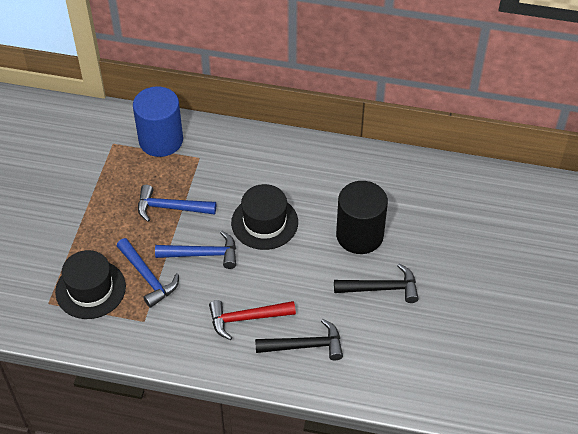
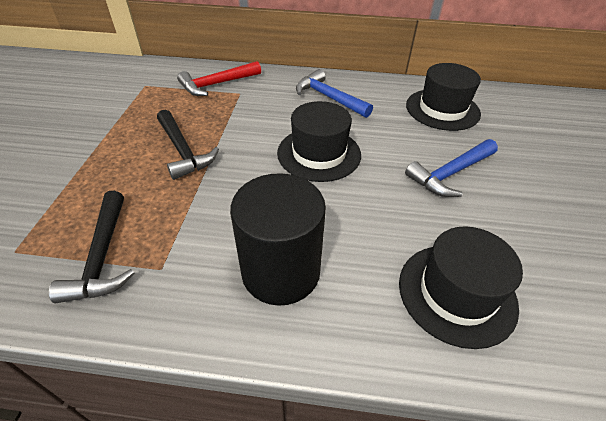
black hat: 2 -> 3
blue cylinder: 1 -> 0
blue hammer: 3 -> 2

